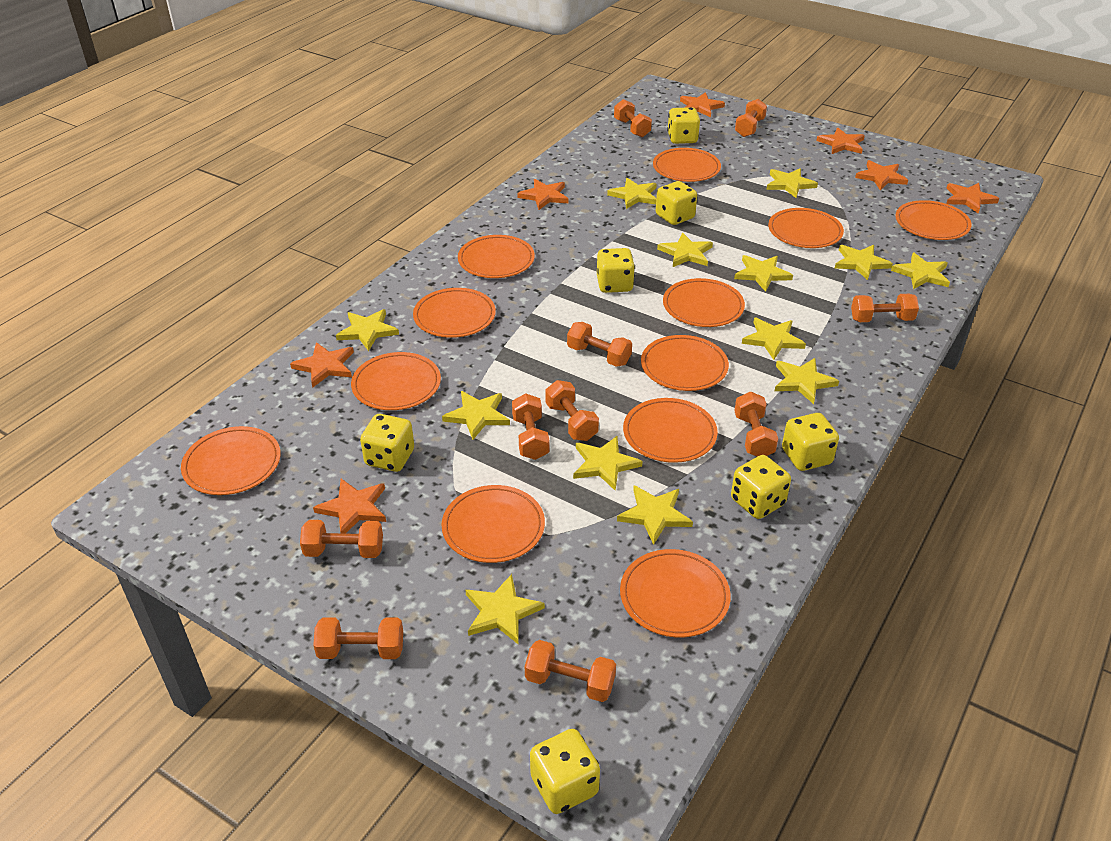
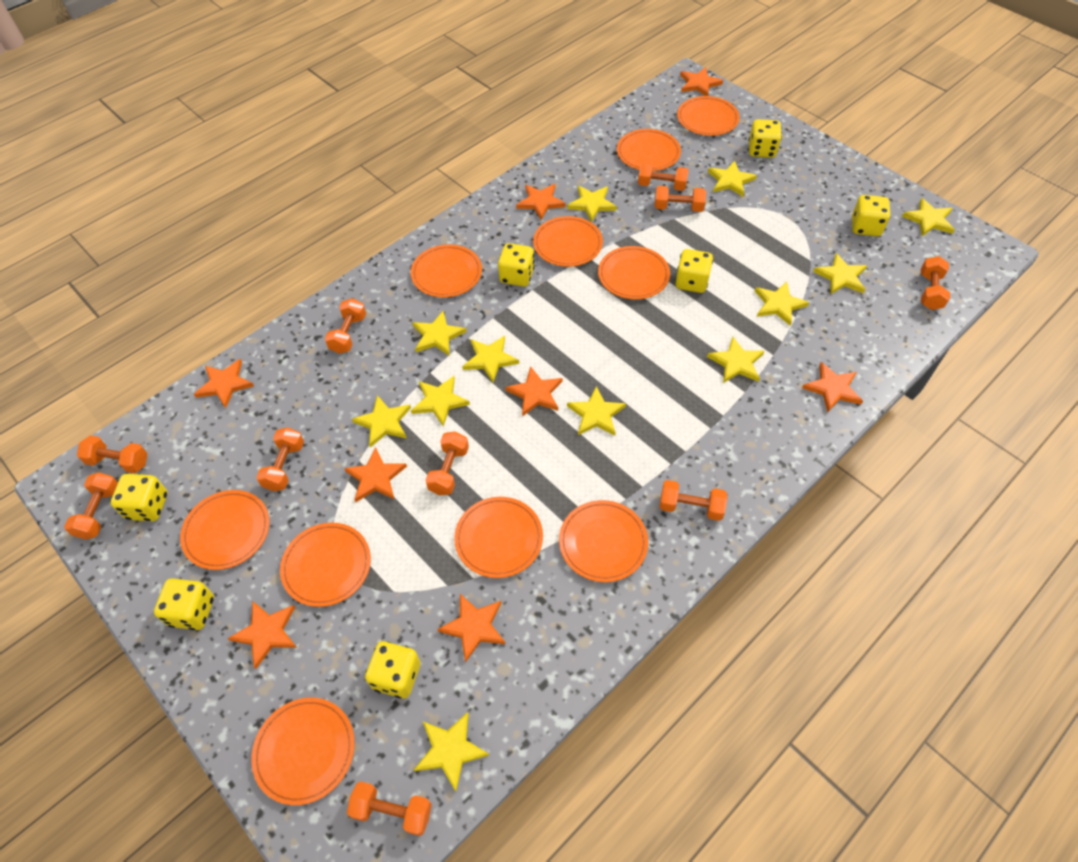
orange plate: 12 -> 10
orange star: 7 -> 8
yellow star: 13 -> 12

